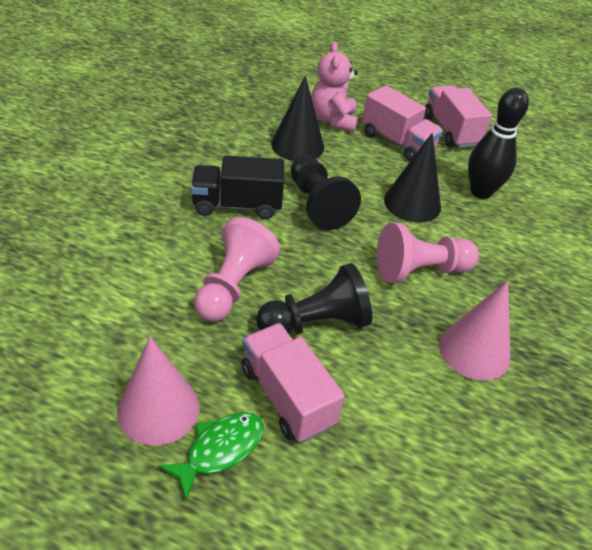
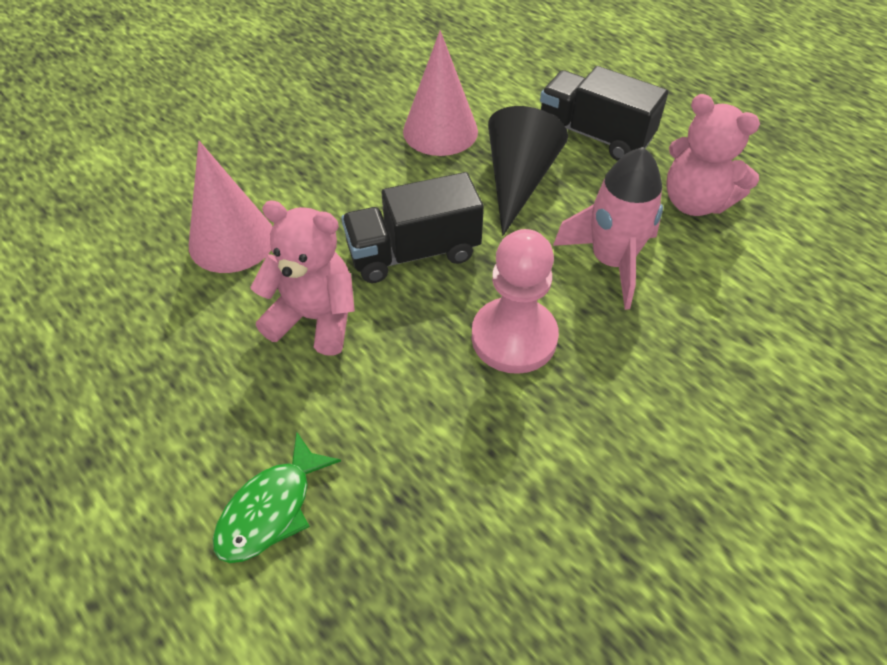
black bowling pin: 1 -> 0
black cone: 2 -> 1
black pawn: 2 -> 0
black truck: 1 -> 2
pink pawn: 2 -> 1
pink rocket: 0 -> 1
pink teddy bear: 1 -> 2
pink truck: 3 -> 0

